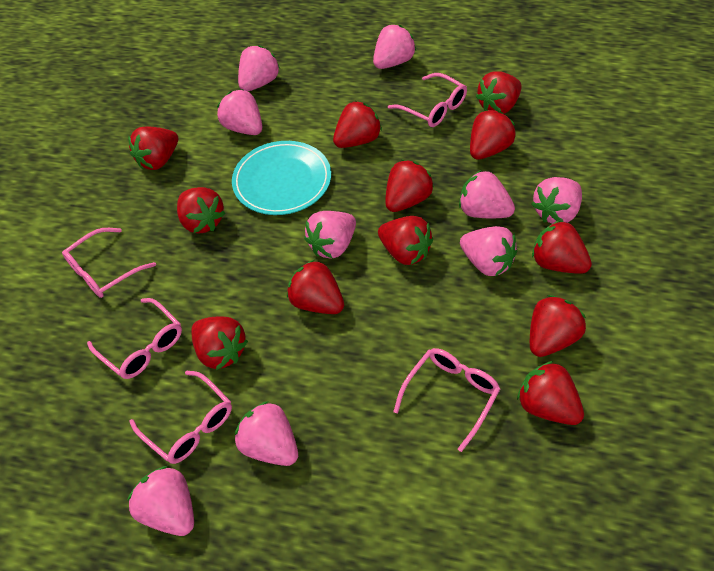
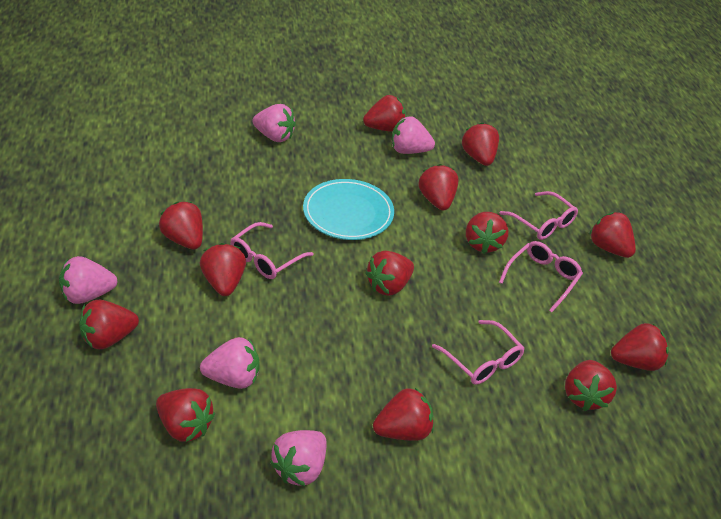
pink glasses: 5 -> 4
pink strawberry: 9 -> 5
red strawberry: 12 -> 13

